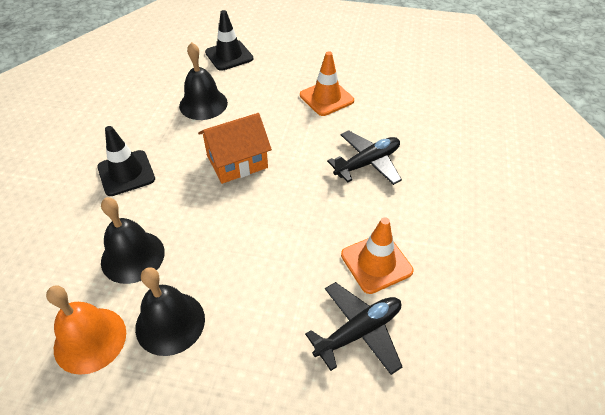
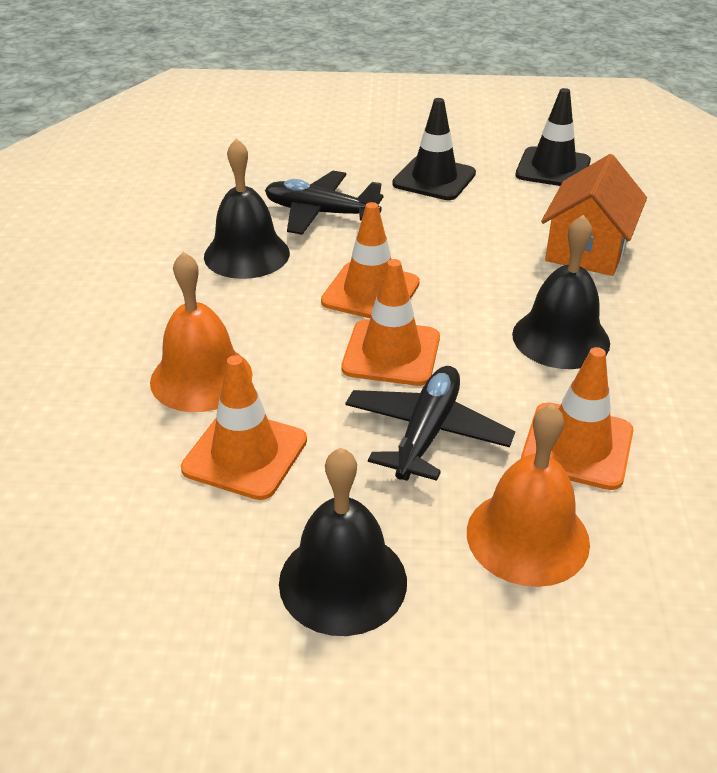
orange bell: 1 -> 2
orange traffic cone: 2 -> 4

